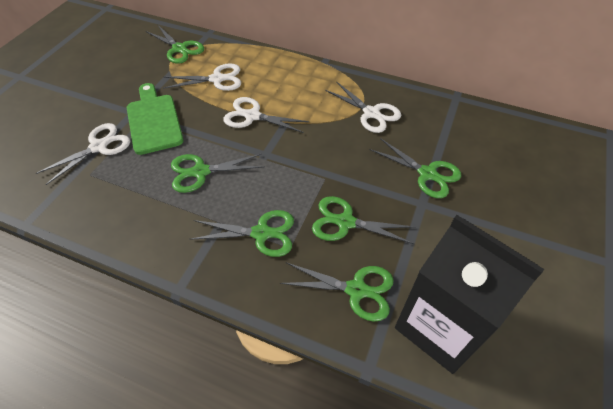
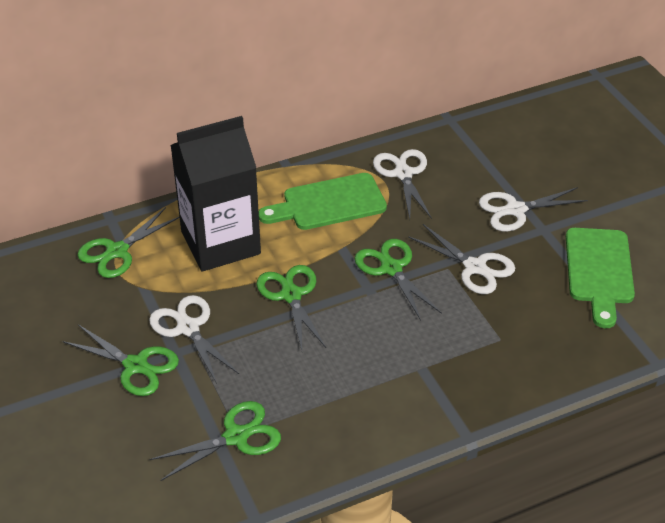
green cutting board: 1 -> 2
green scissors: 6 -> 5

